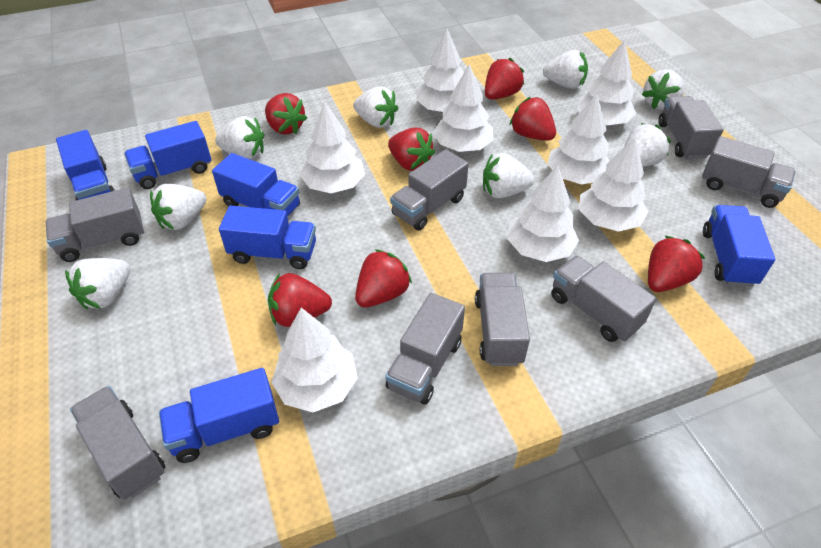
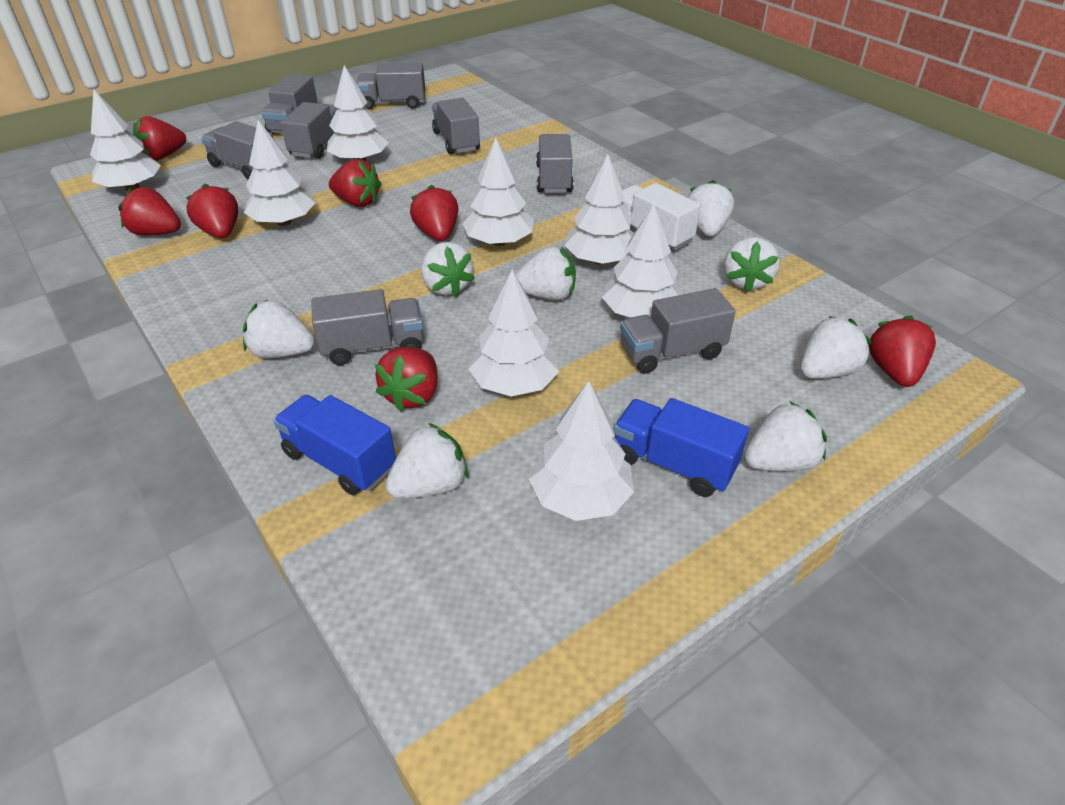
blue truck: 6 -> 2
white truck: 0 -> 1

